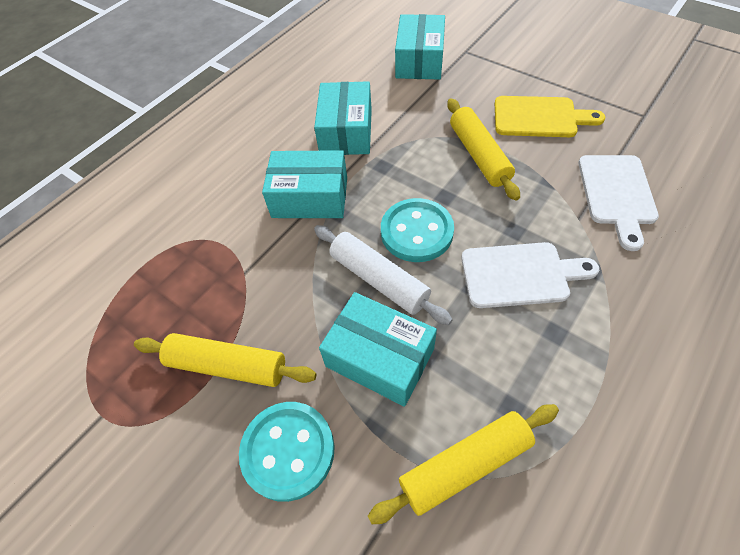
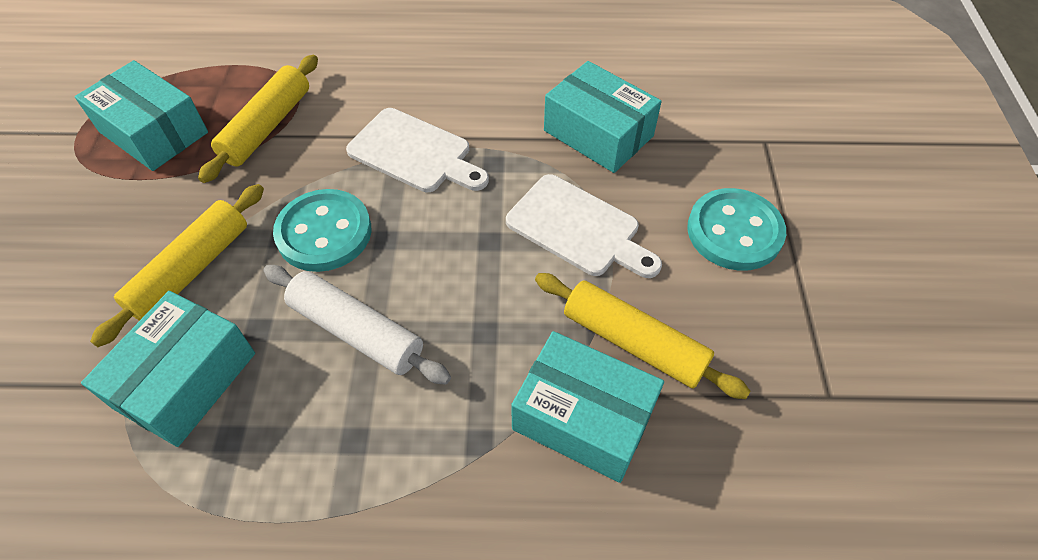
yellow cutting board: 1 -> 0

